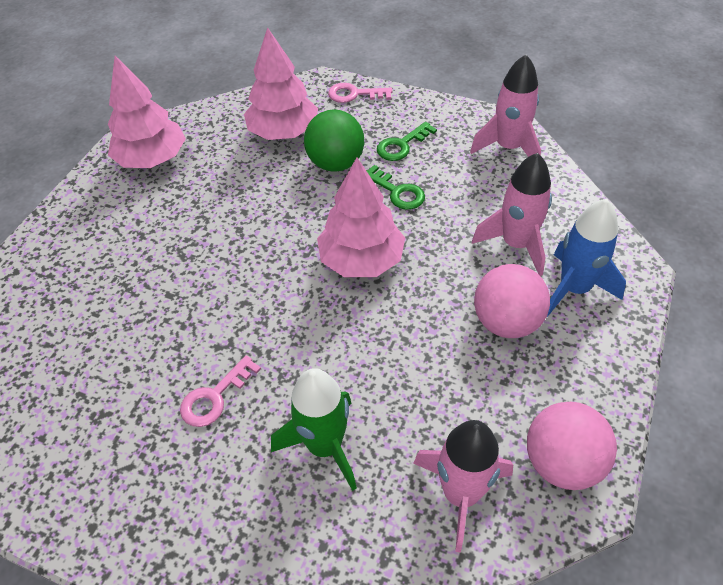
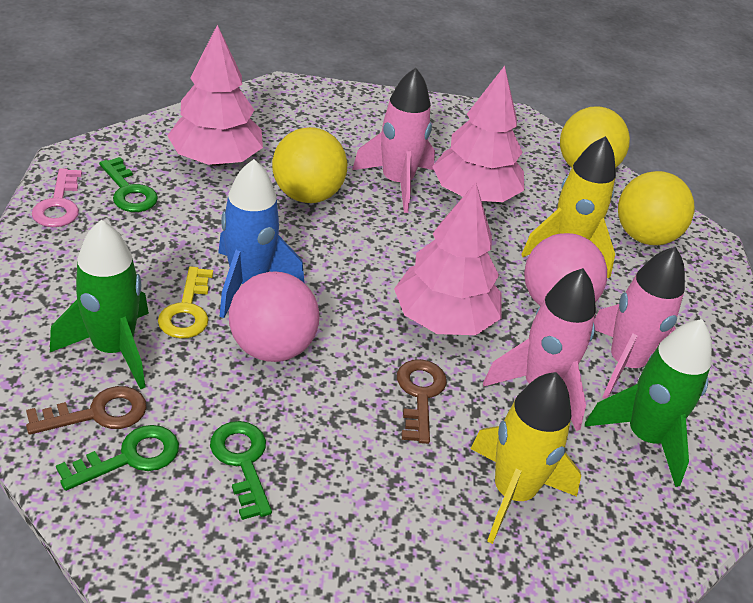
brown key: 0 -> 2
green ball: 1 -> 0
green key: 2 -> 3
green rocket: 1 -> 2
pink key: 2 -> 1
yellow ball: 0 -> 3
yellow key: 0 -> 1
yellow rocket: 0 -> 2

